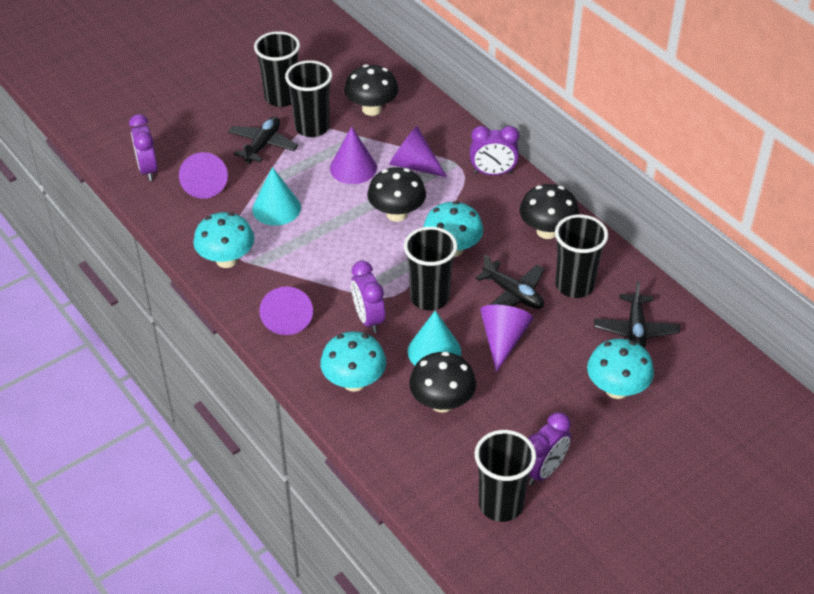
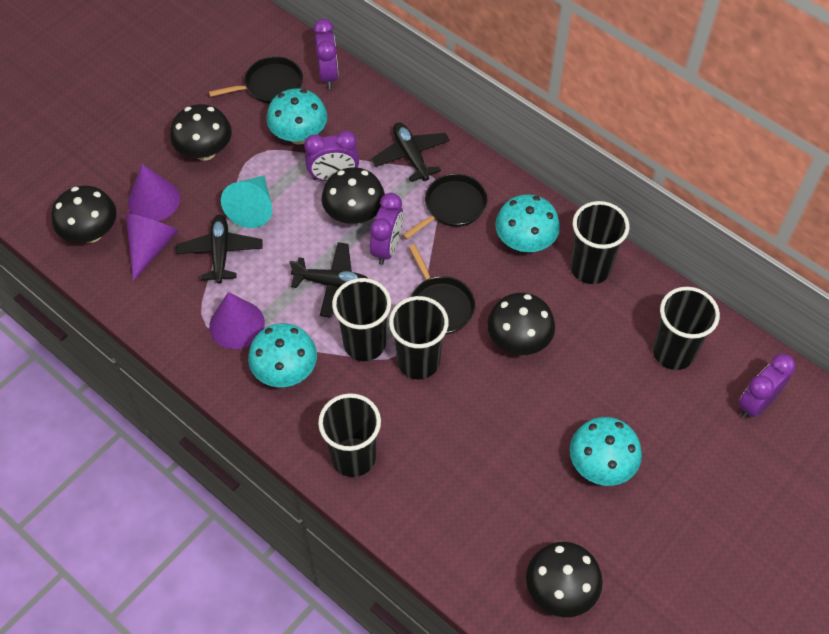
black mushroom: 4 -> 5
black pan: 0 -> 3
purple cone: 5 -> 3
turquoise cone: 2 -> 1

